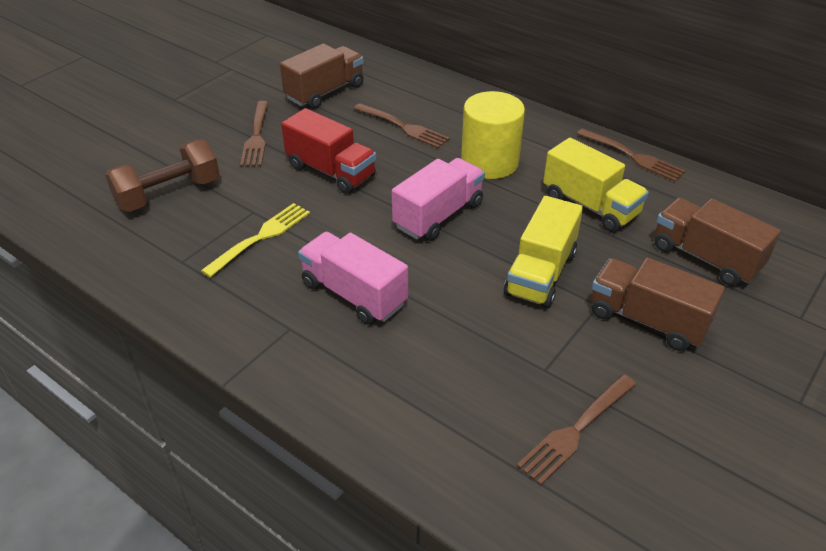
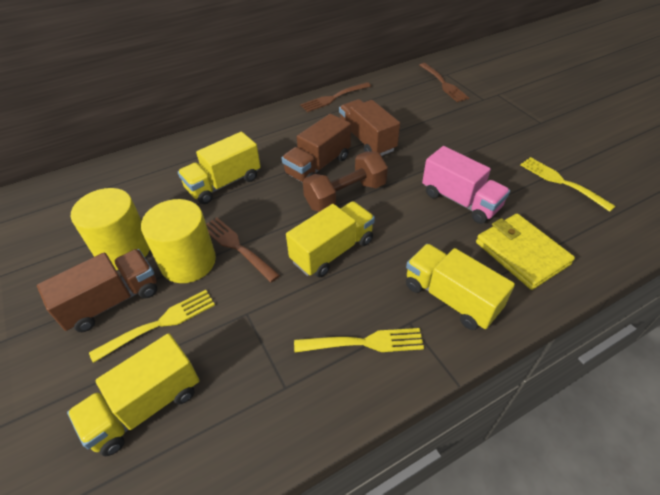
brown fork: 4 -> 3
pink truck: 2 -> 1
red truck: 1 -> 0
yellow cylinder: 1 -> 2
yellow fork: 1 -> 3
yellow truck: 2 -> 4
yellow wallet: 0 -> 1

